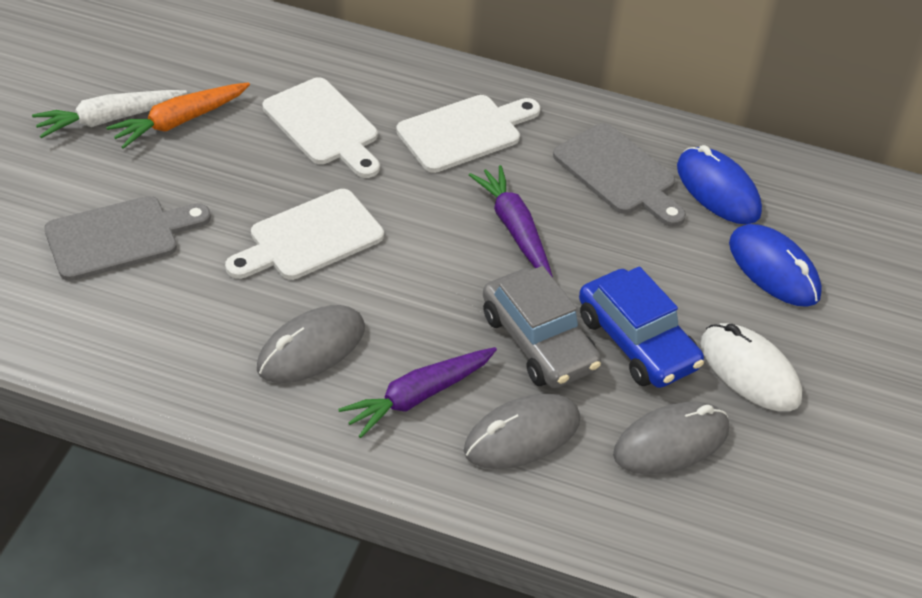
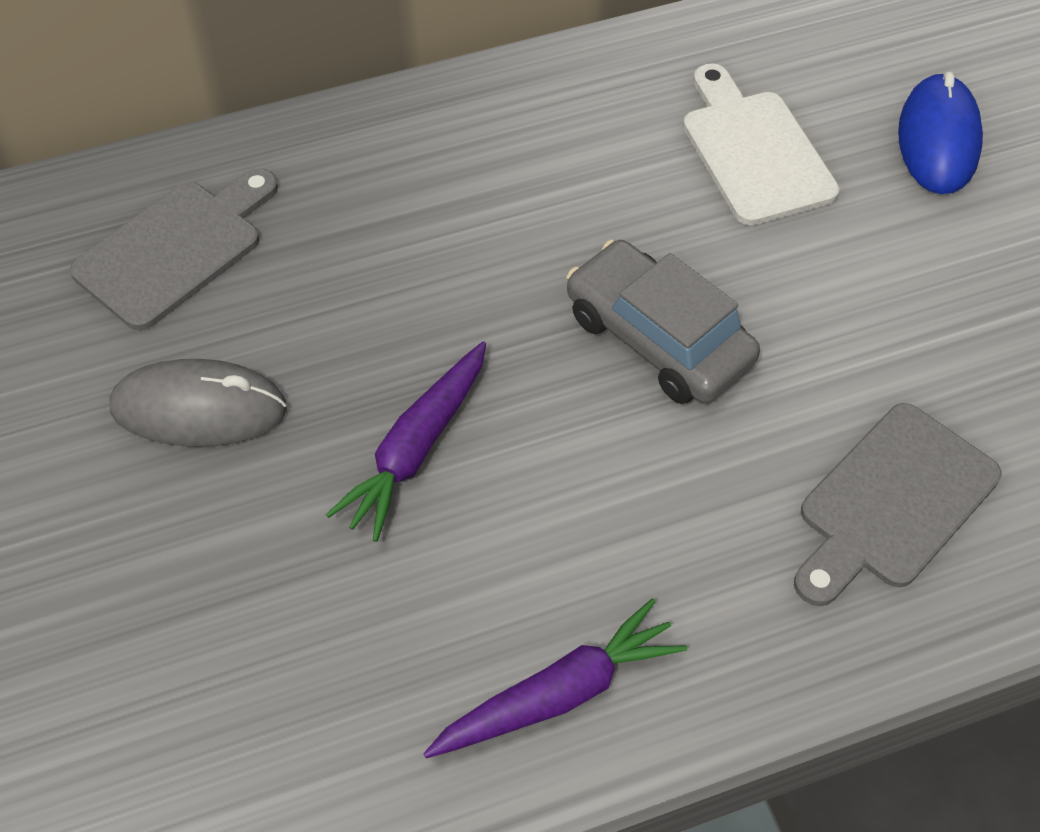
blue car: 1 -> 0
blue mouse: 2 -> 1
grey mouse: 3 -> 1
orange carrot: 1 -> 0
white carrot: 1 -> 0
white cutting board: 3 -> 1
white mouse: 1 -> 0

